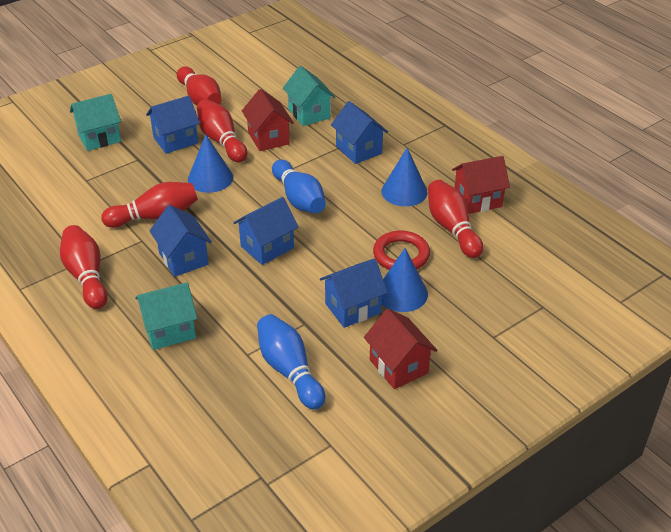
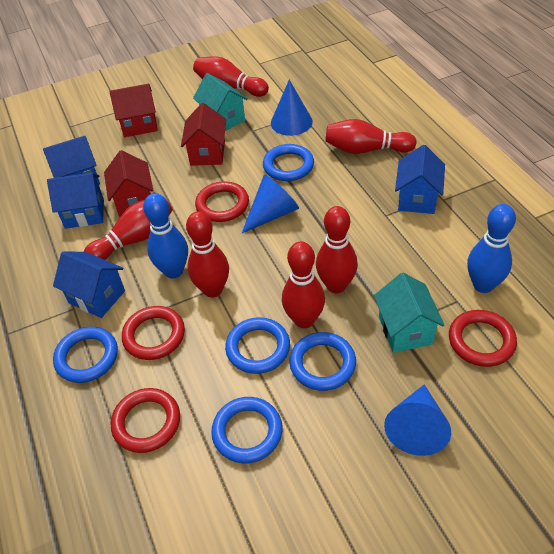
blue house: 5 -> 4
blue ring: 0 -> 5
red bowling pin: 5 -> 6
red ring: 1 -> 4
turquoise house: 3 -> 2

